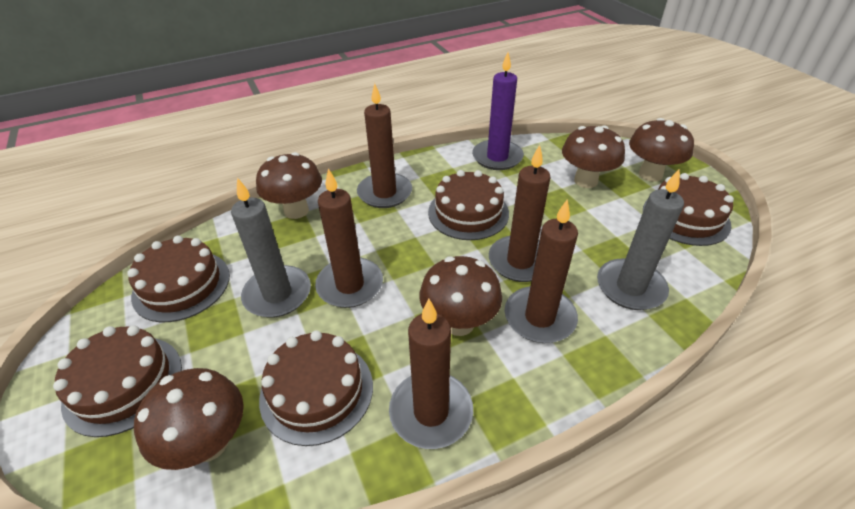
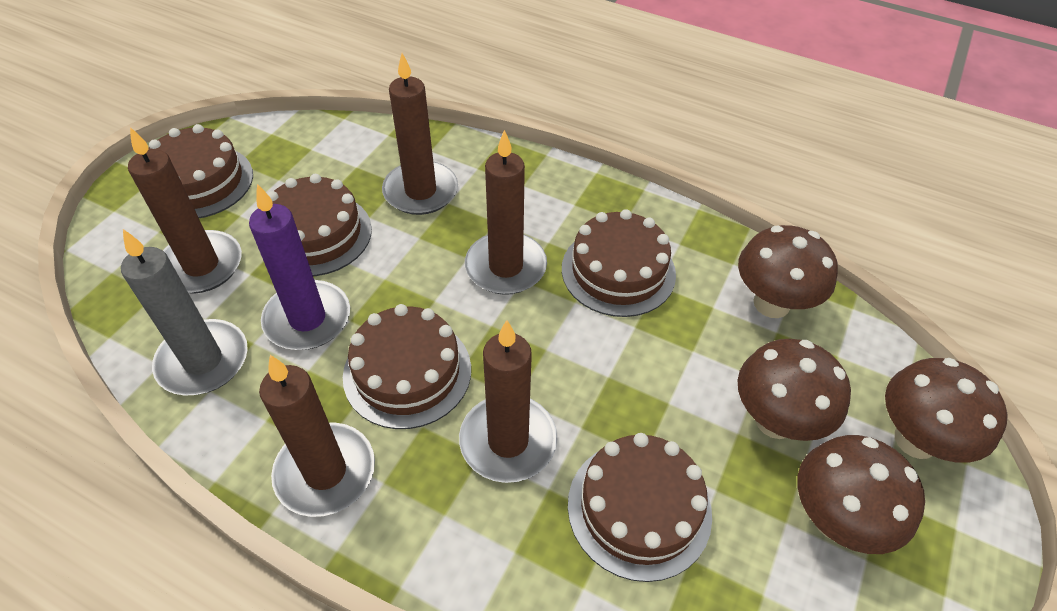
brown mushroom: 5 -> 4
grey candle: 2 -> 1

